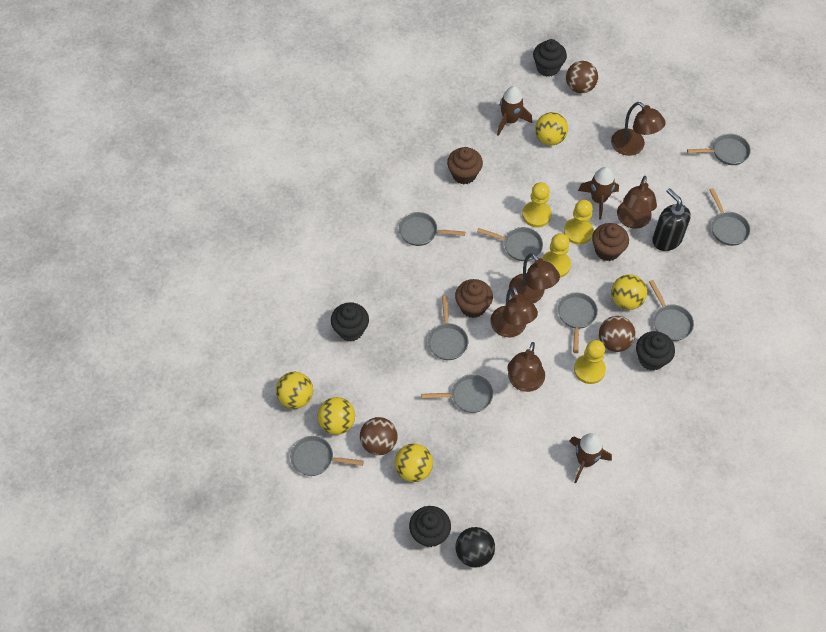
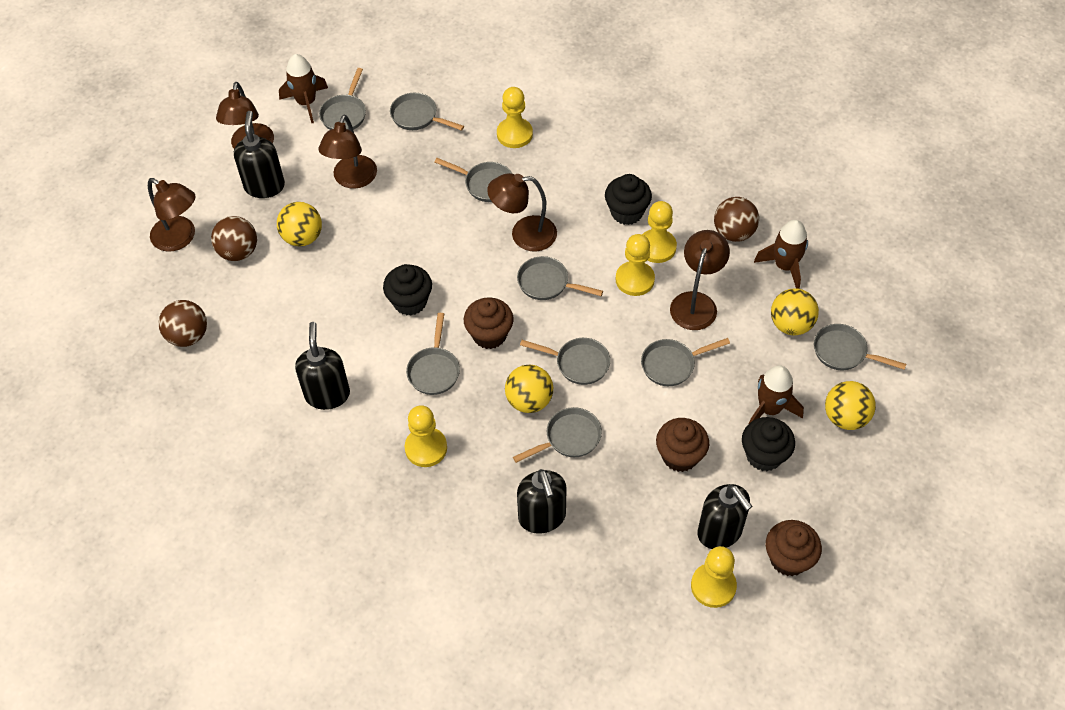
black ball: 1 -> 0
black cupcake: 4 -> 3
black soap dispenser: 1 -> 4
yellow ball: 5 -> 4
yellow pawn: 4 -> 5

